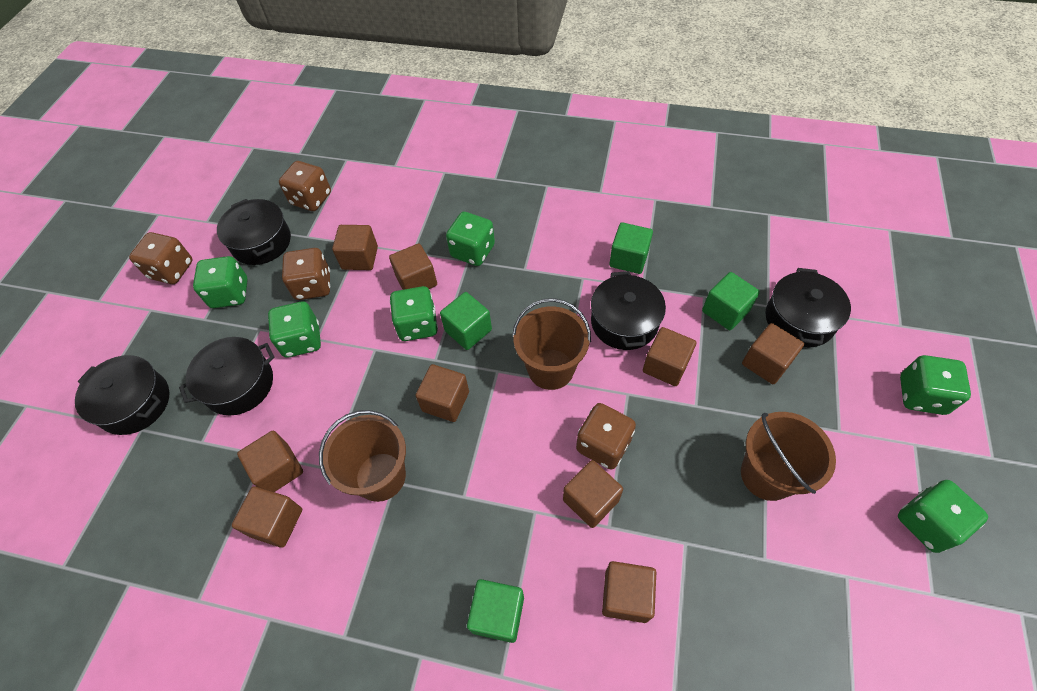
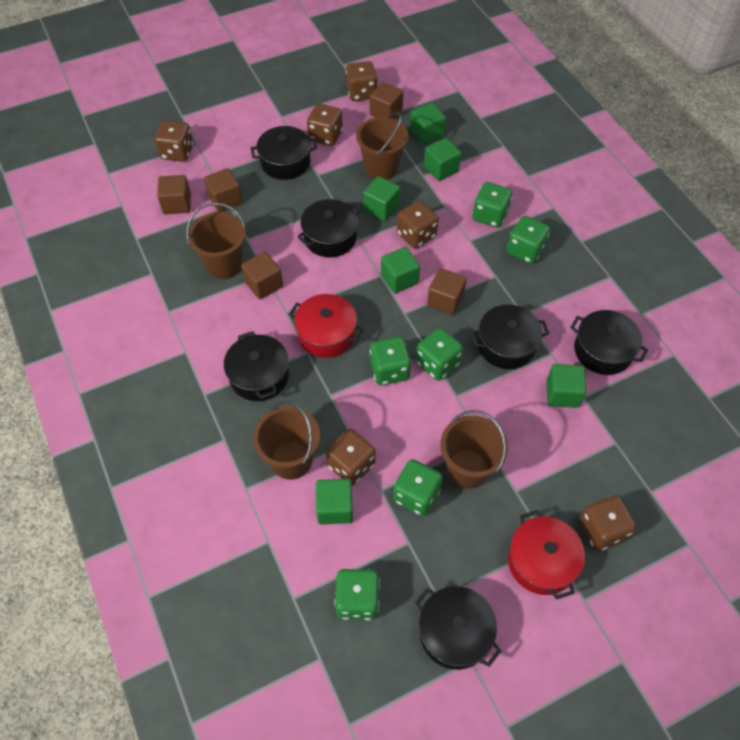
black pot: 5 -> 6
brown bucket: 3 -> 4
brown cube: 9 -> 5
brown dice: 4 -> 6
green cube: 4 -> 6
red pot: 0 -> 2

